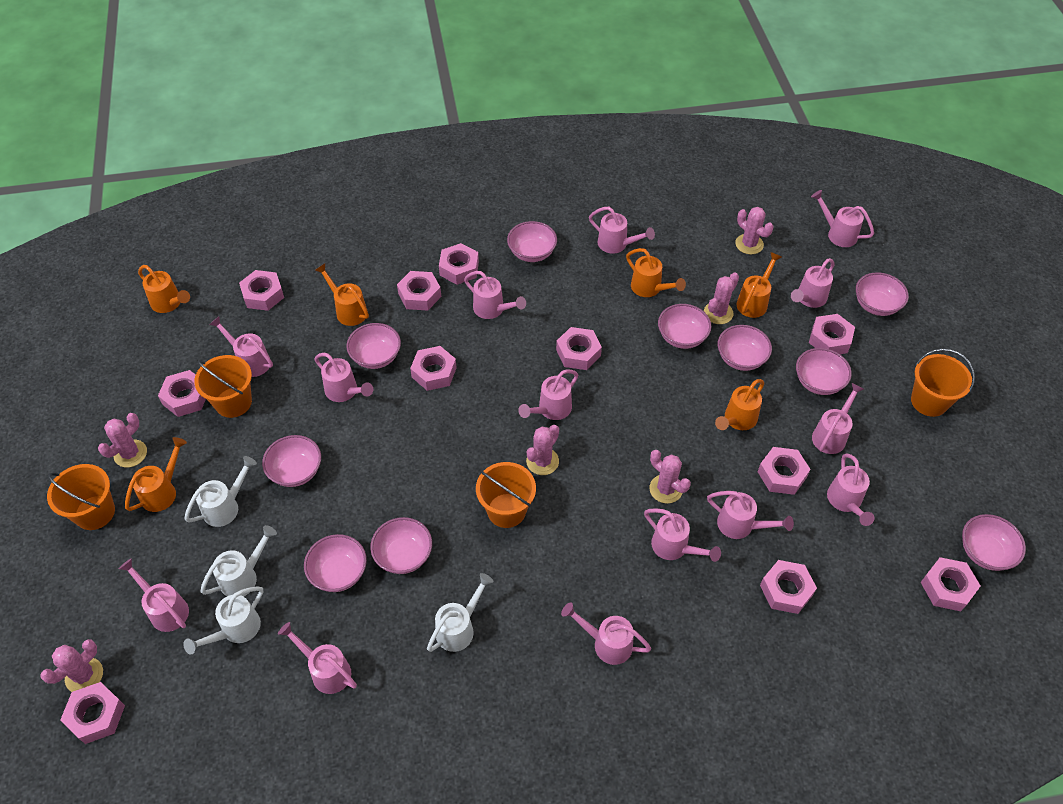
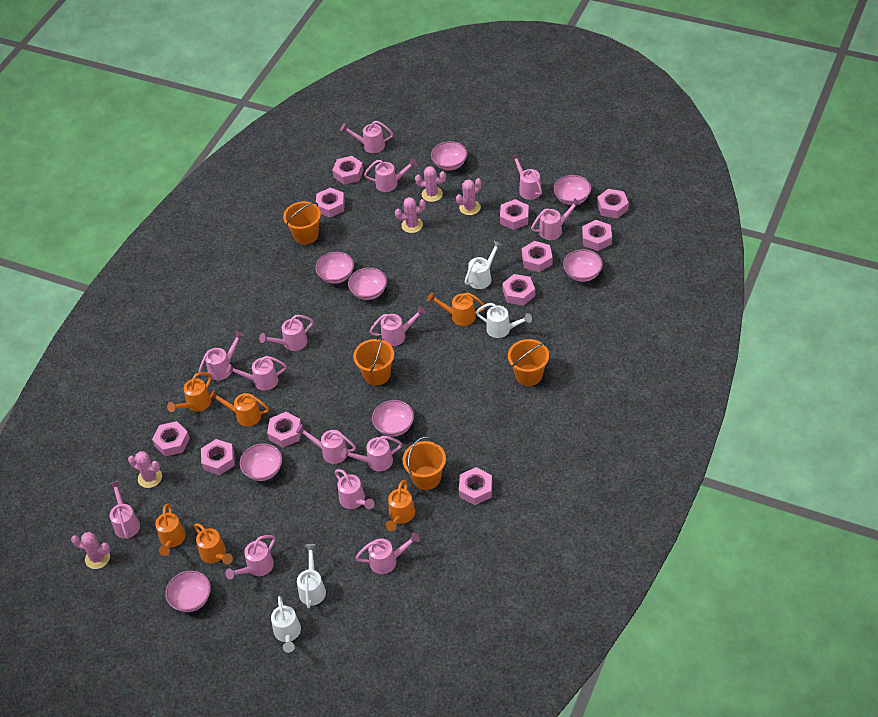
pink bowl: 10 -> 8
pink cactus: 6 -> 5

